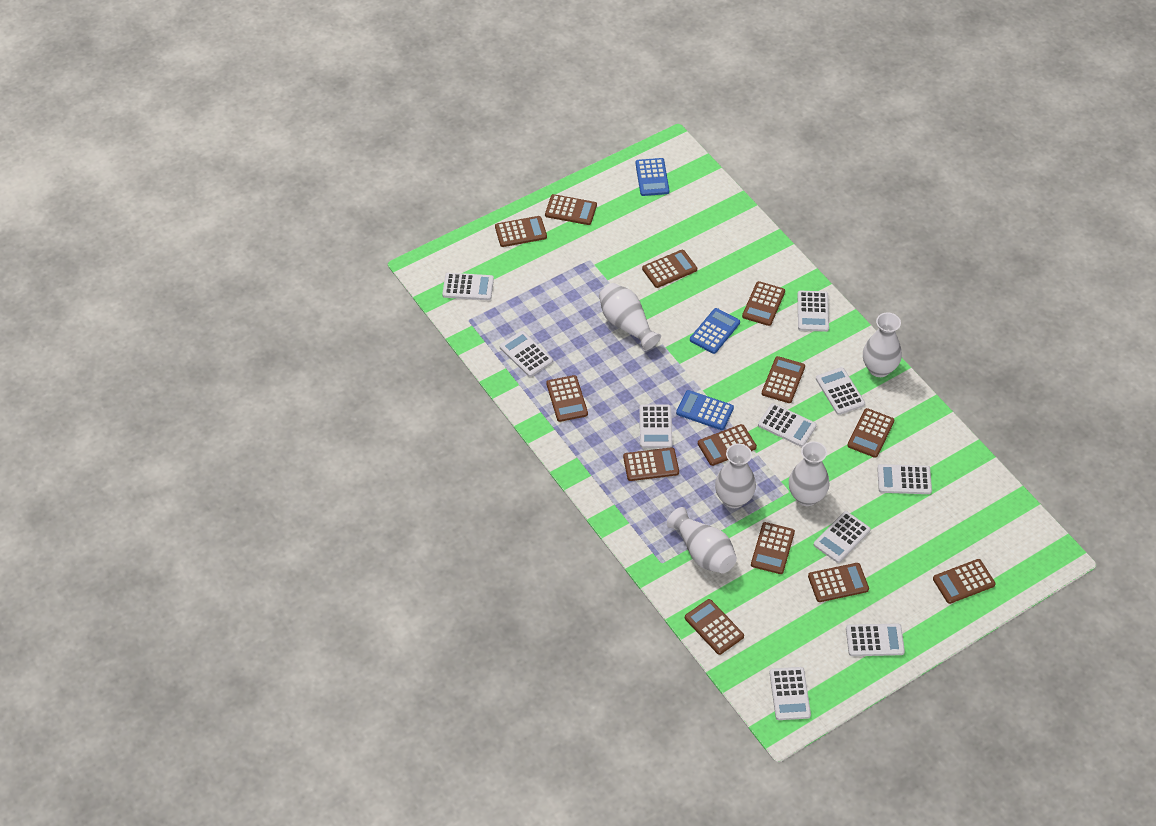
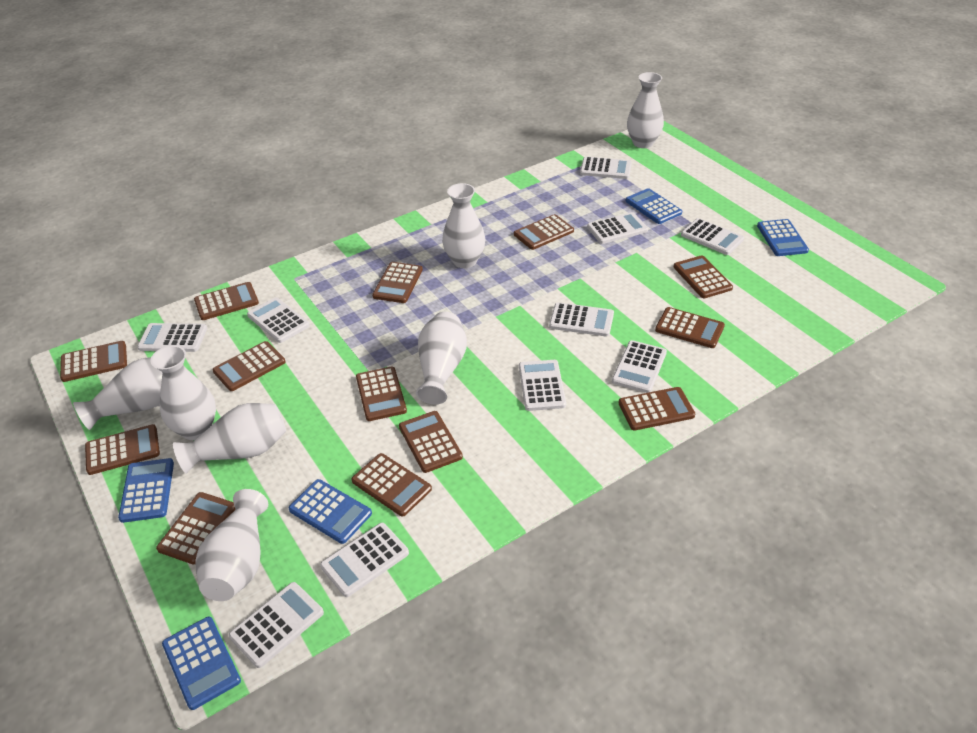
blue calculator: 3 -> 5
white vase: 5 -> 7

